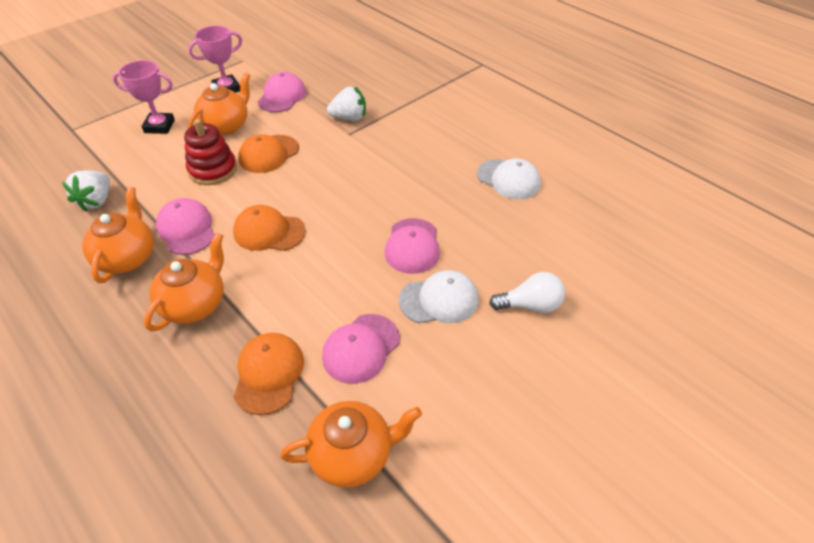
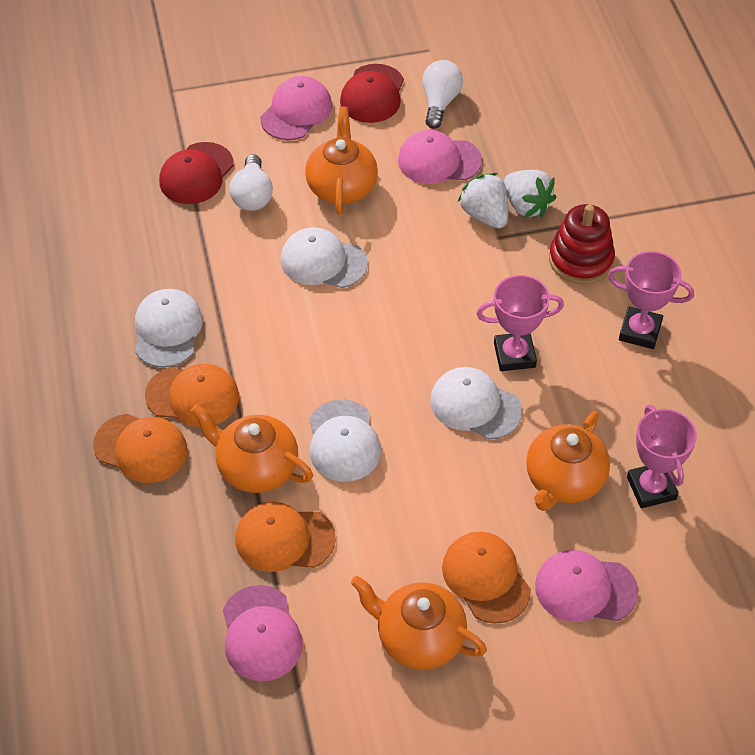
orange cap: 3 -> 4
pink trophy: 2 -> 3
red cap: 0 -> 2
white cap: 2 -> 4
white light bulb: 1 -> 2

